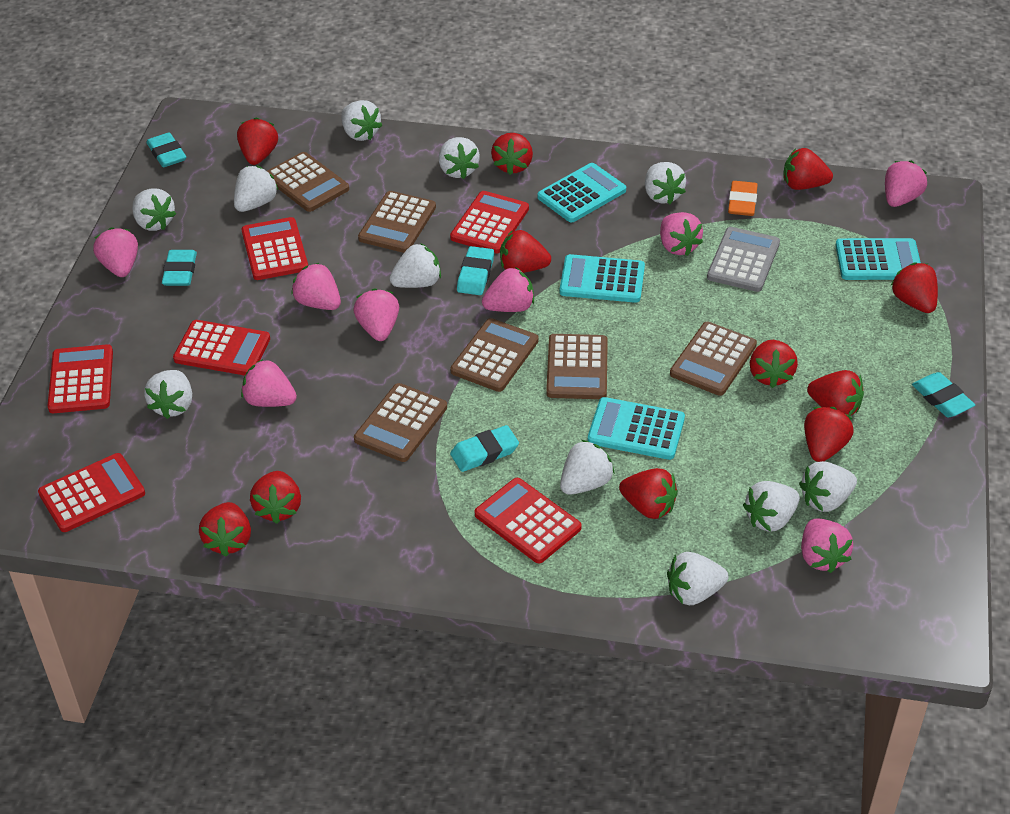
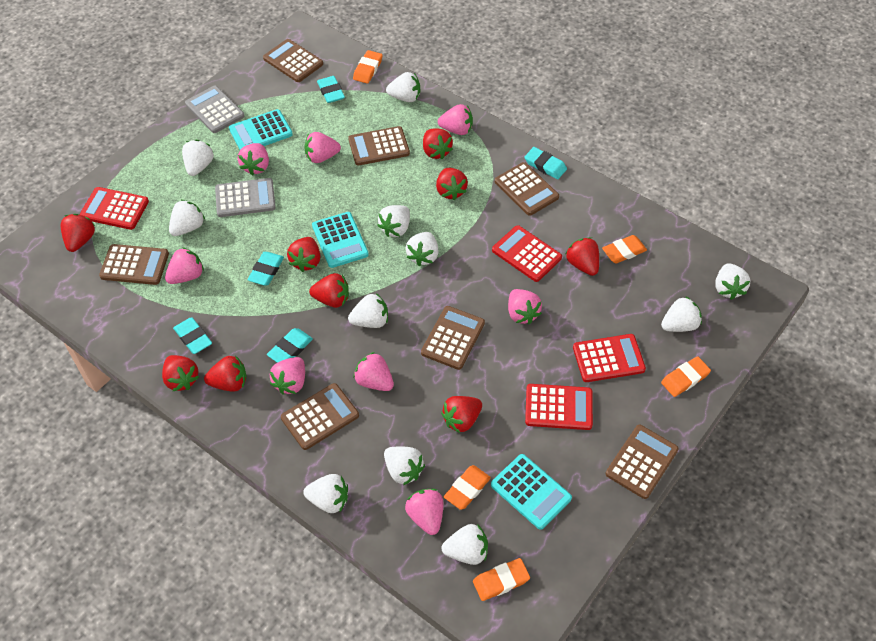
brown calculator: 6 -> 7
grey calculator: 1 -> 2
orange eraser: 1 -> 5
red calculator: 6 -> 4
red strawberry: 11 -> 9
turquoise calculator: 4 -> 3

